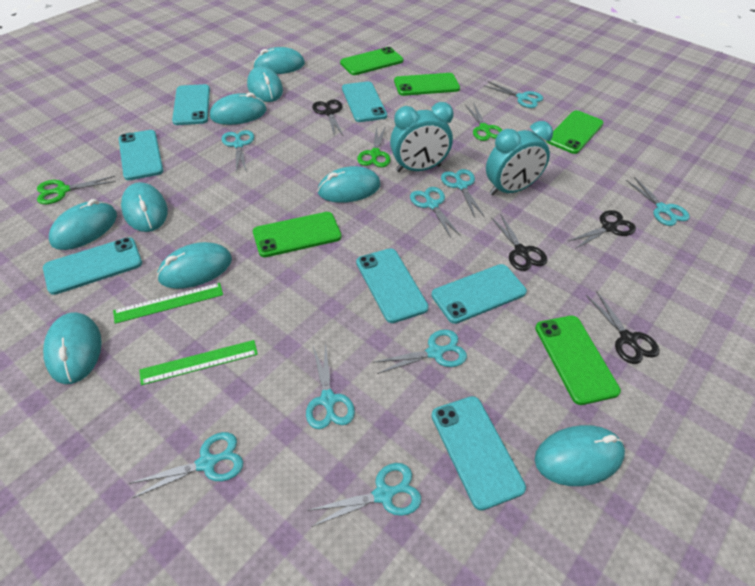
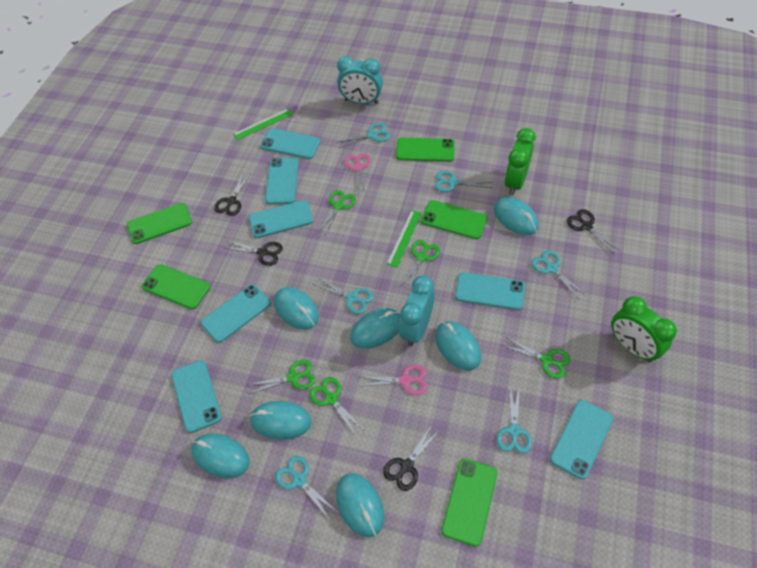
green clock: 0 -> 2
green scissors: 3 -> 5
pink scissors: 0 -> 2
turquoise mouse: 9 -> 7
turquoise scissors: 9 -> 6

